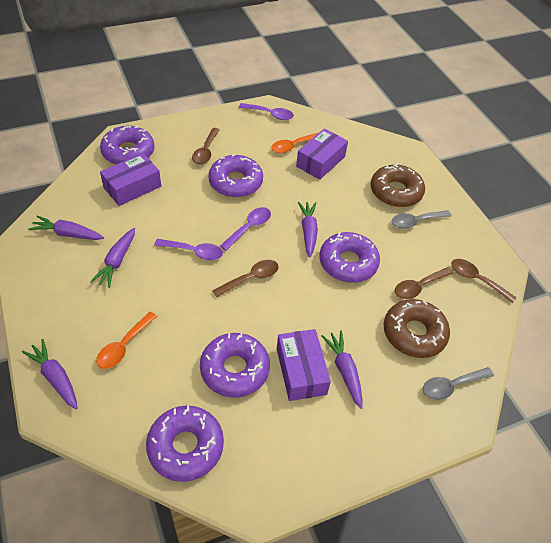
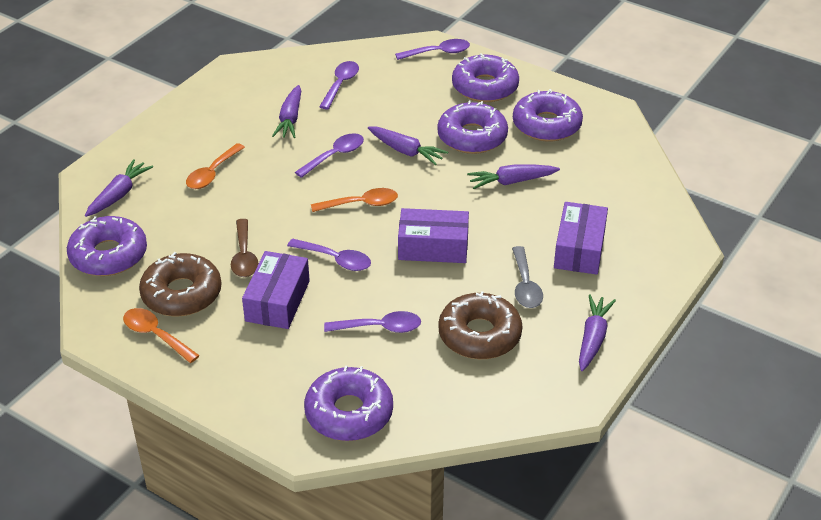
brown spoon: 4 -> 1
grey spoon: 2 -> 1
orange spoon: 2 -> 3
purple spoon: 3 -> 5

